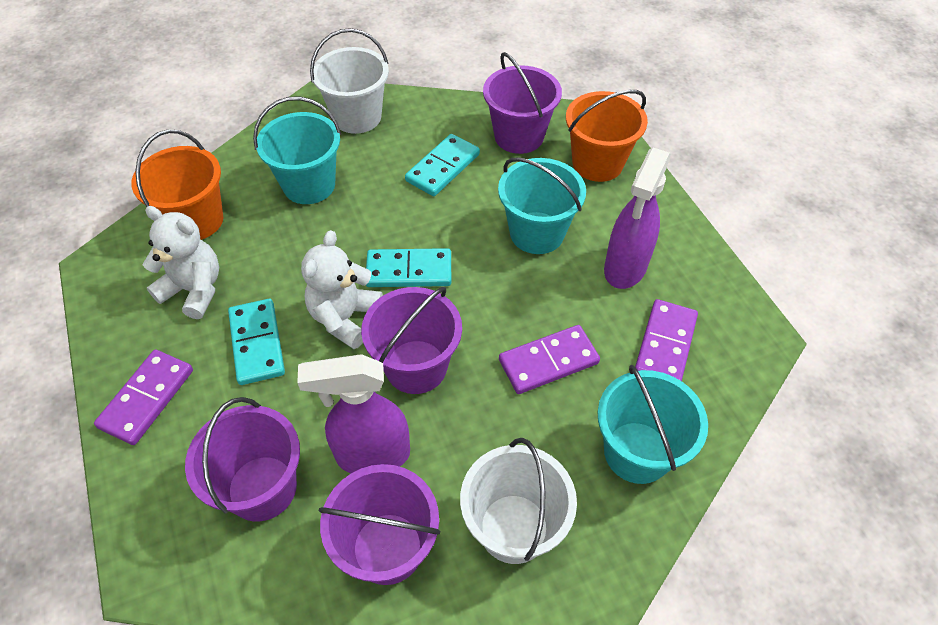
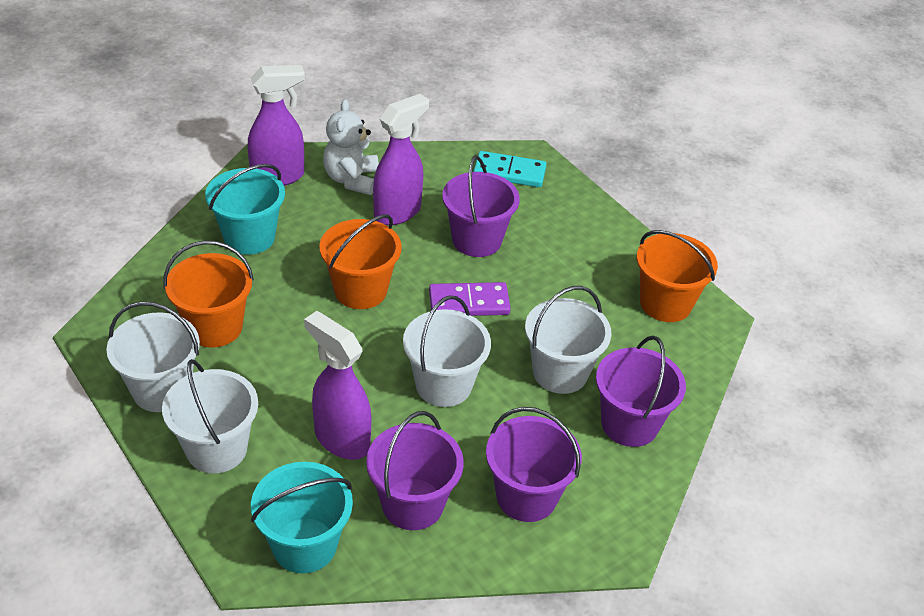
orange bucket: 2 -> 3
purple domino: 3 -> 1
purple spray bottle: 2 -> 3
turquoise bucket: 3 -> 2
turquoise domino: 3 -> 1
white bucket: 2 -> 4
white teddy bear: 2 -> 1

